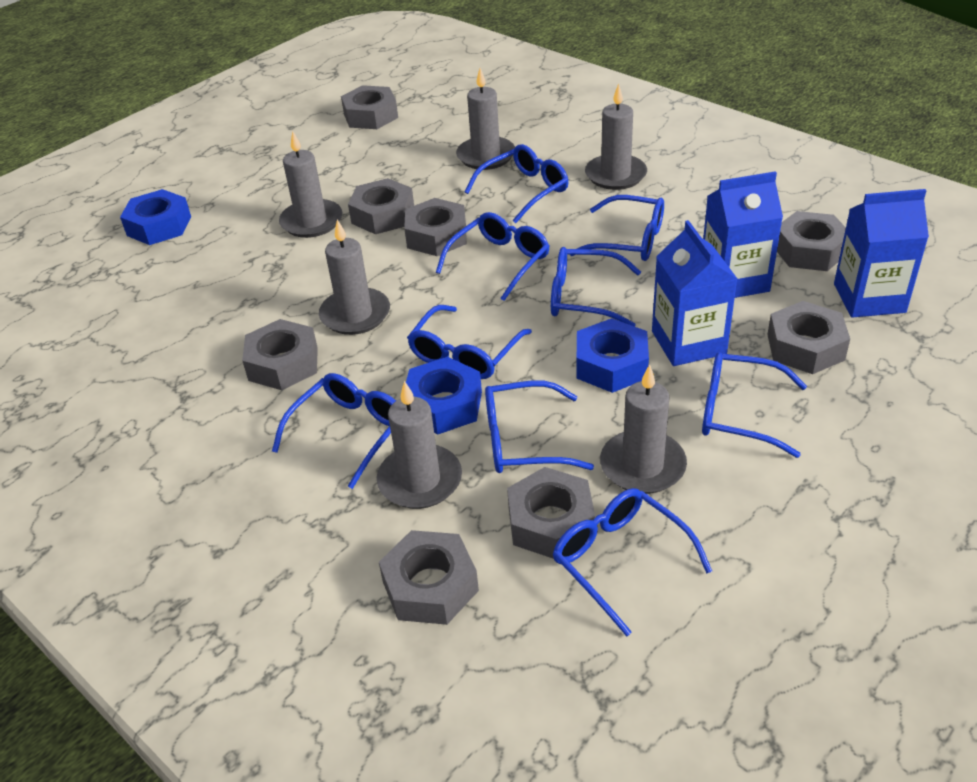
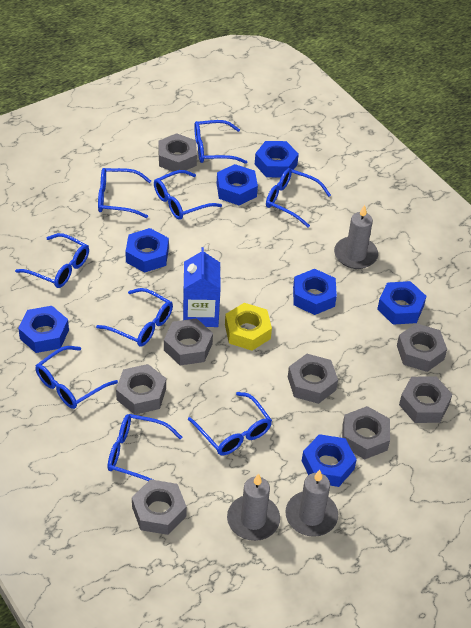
blue carton: 3 -> 1
blue nut: 3 -> 7
grey candle: 6 -> 3
yellow nut: 0 -> 1

